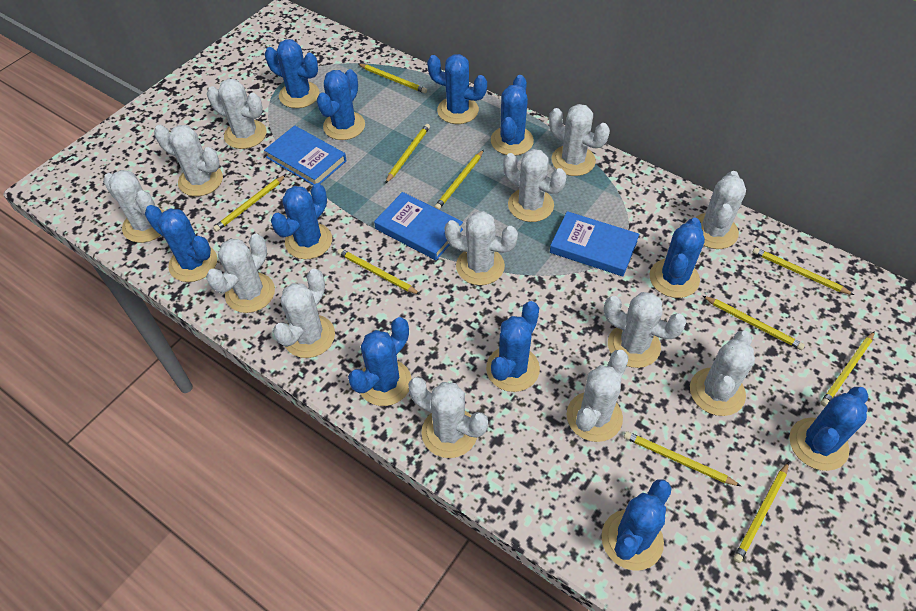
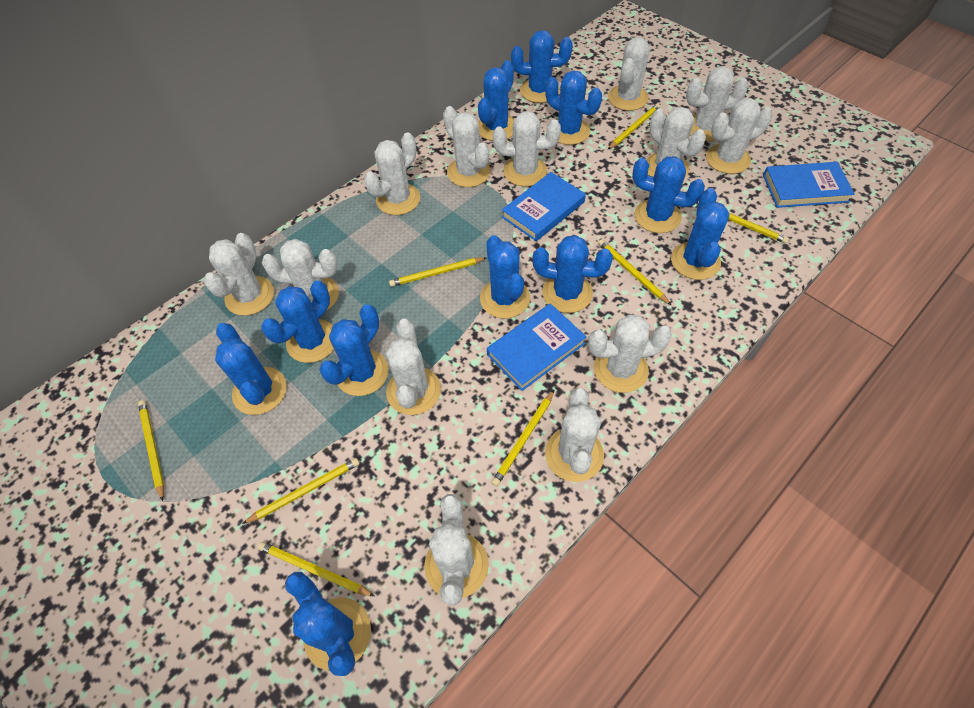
yellow pencil: 10 -> 8

